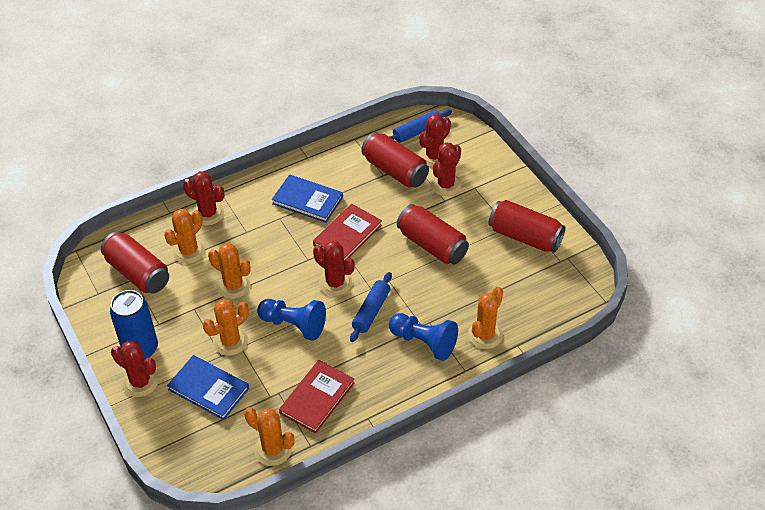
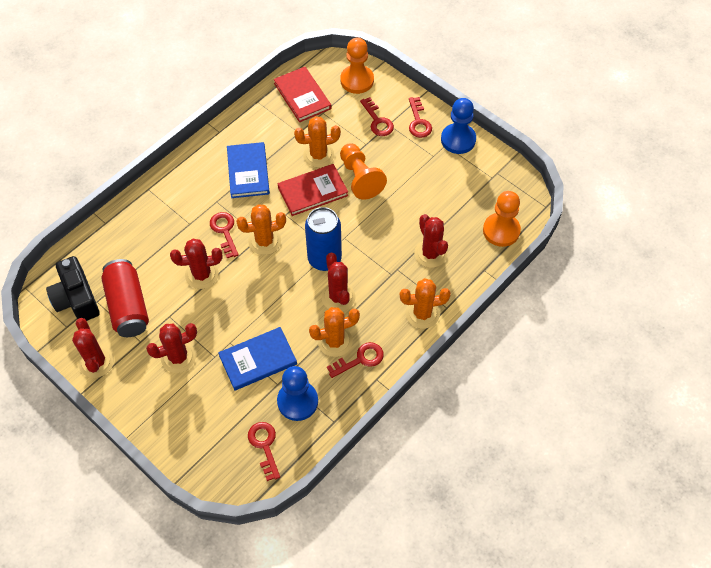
black camera: 0 -> 1
blue rolling pin: 2 -> 0
orange cactus: 5 -> 4
orange pawn: 0 -> 3
red can: 4 -> 1
red key: 0 -> 5

